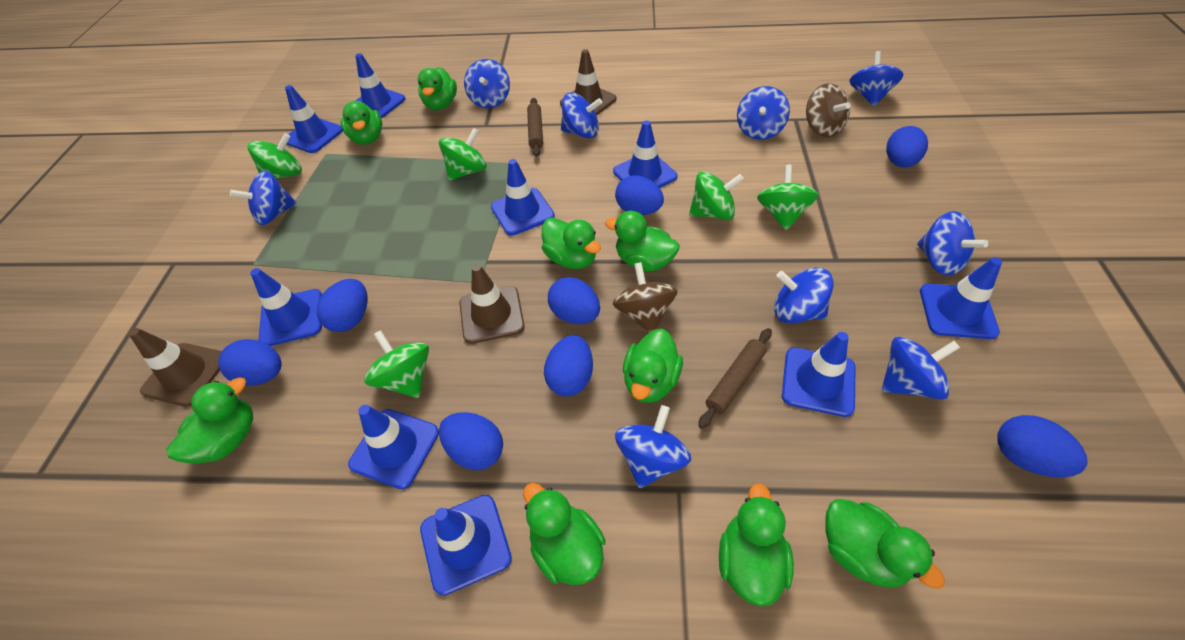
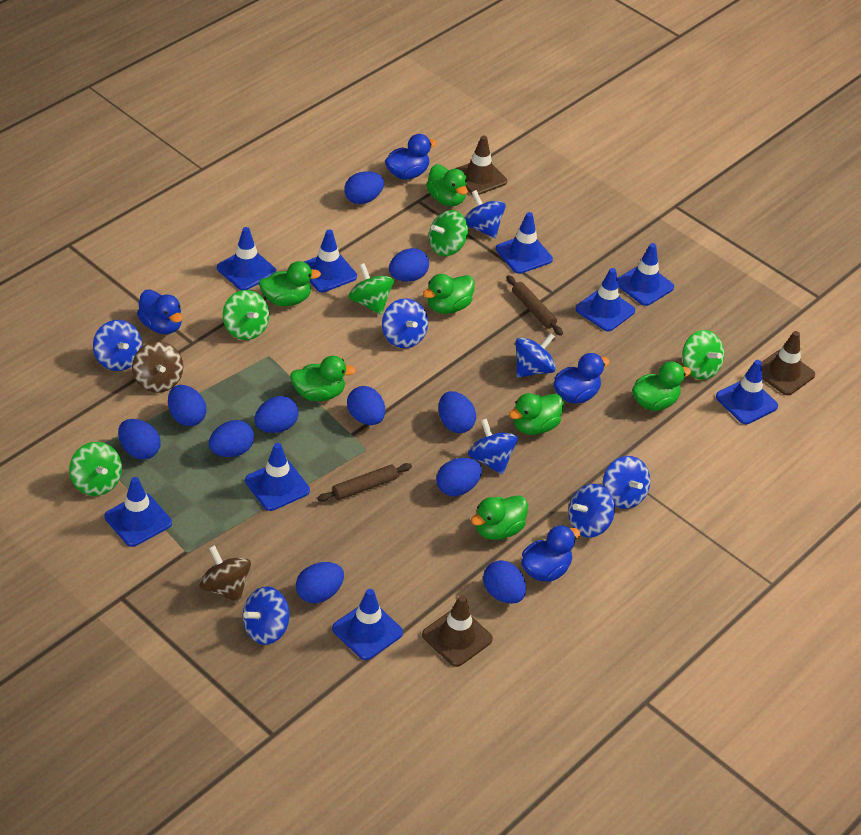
blue duck: 0 -> 4
blue egg: 8 -> 11
blue spinning top: 9 -> 8
green duck: 9 -> 7

